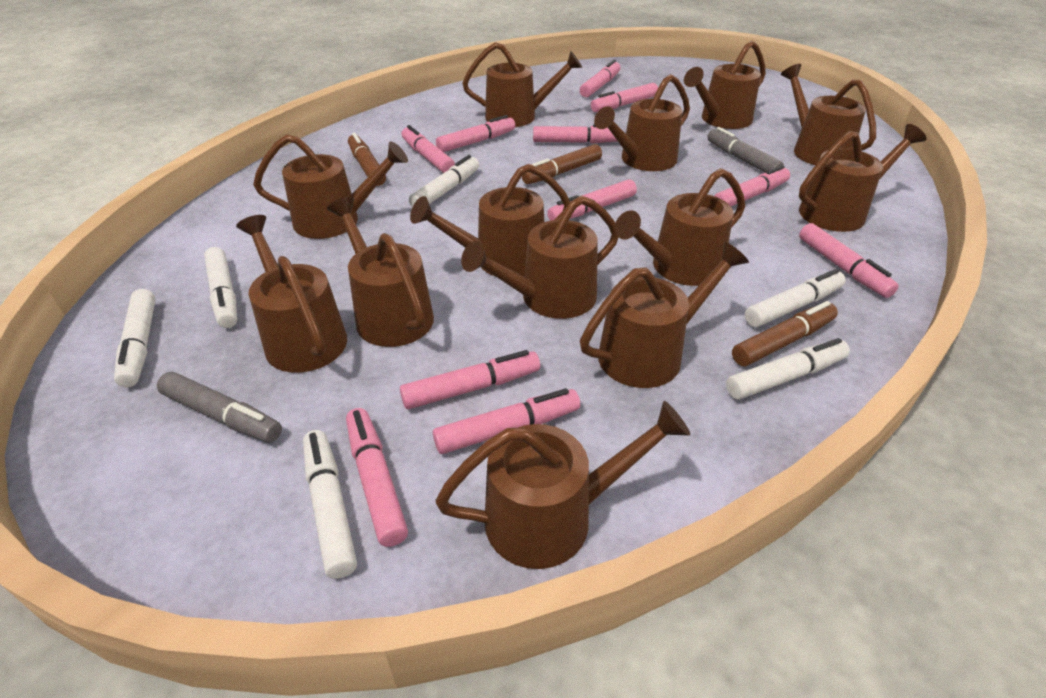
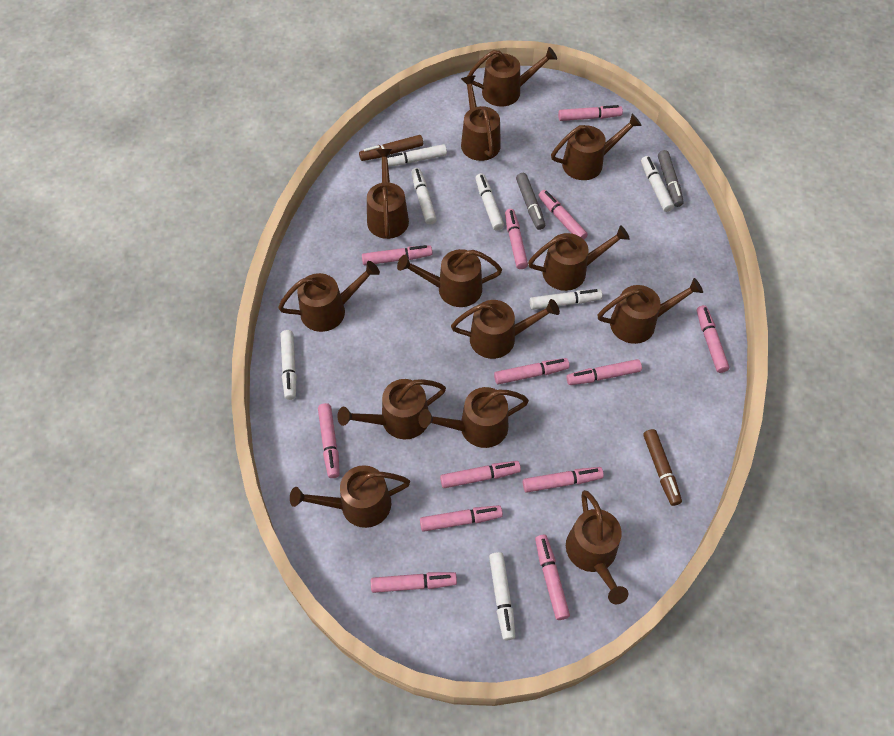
brown marker: 3 -> 2
pink marker: 11 -> 13
white marker: 6 -> 7

